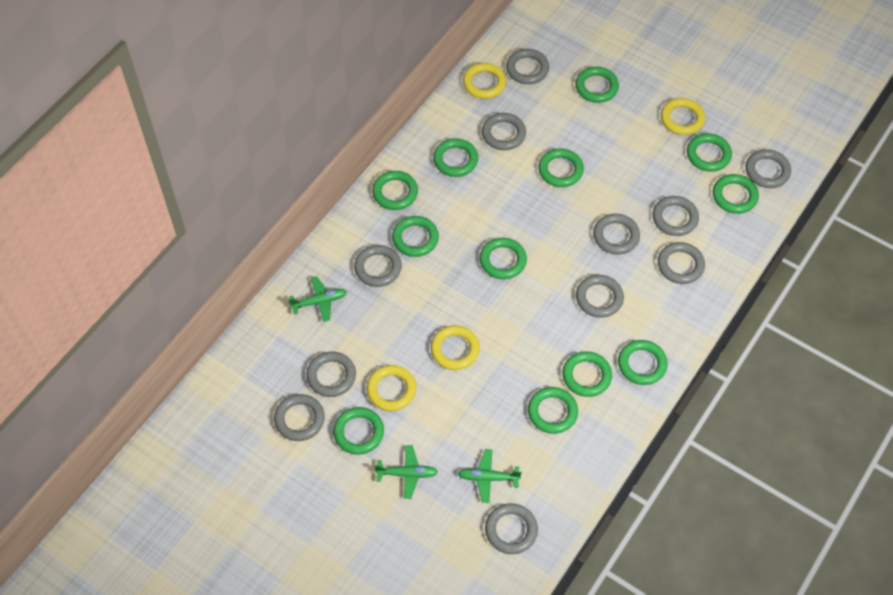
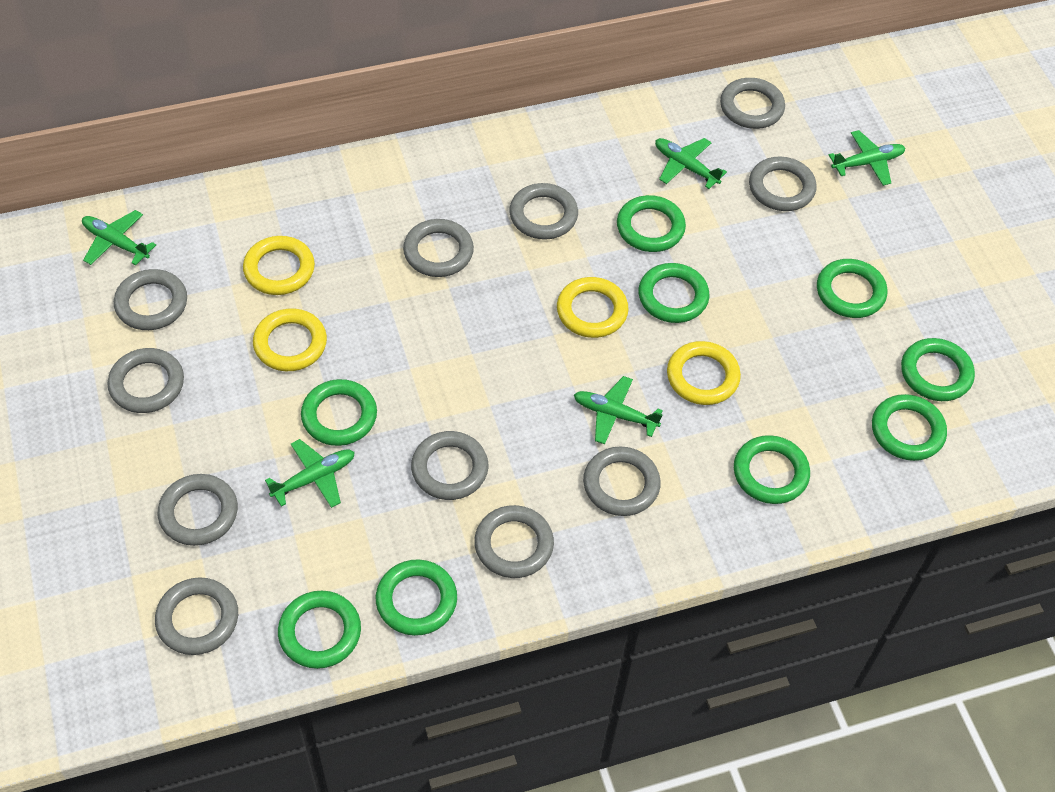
green plane: 3 -> 5
green ring: 12 -> 9

